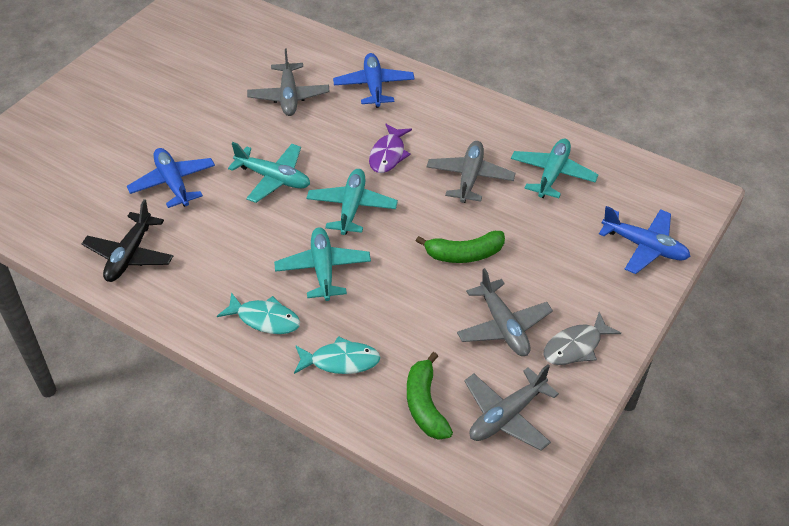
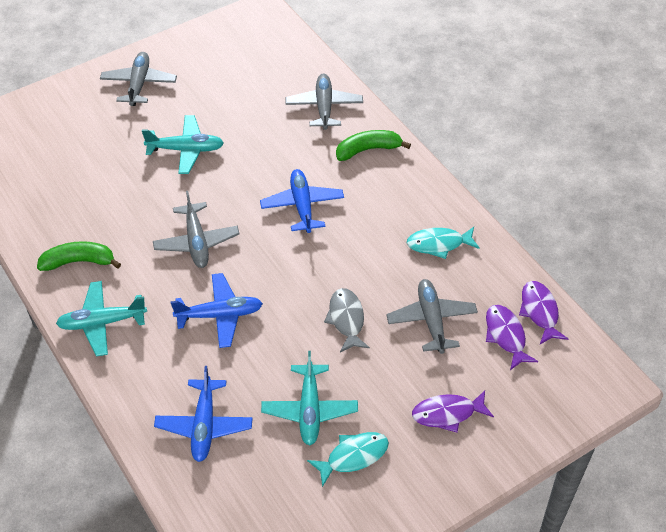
black plane: 1 -> 0
purple fish: 1 -> 3
turquoise plane: 4 -> 3

